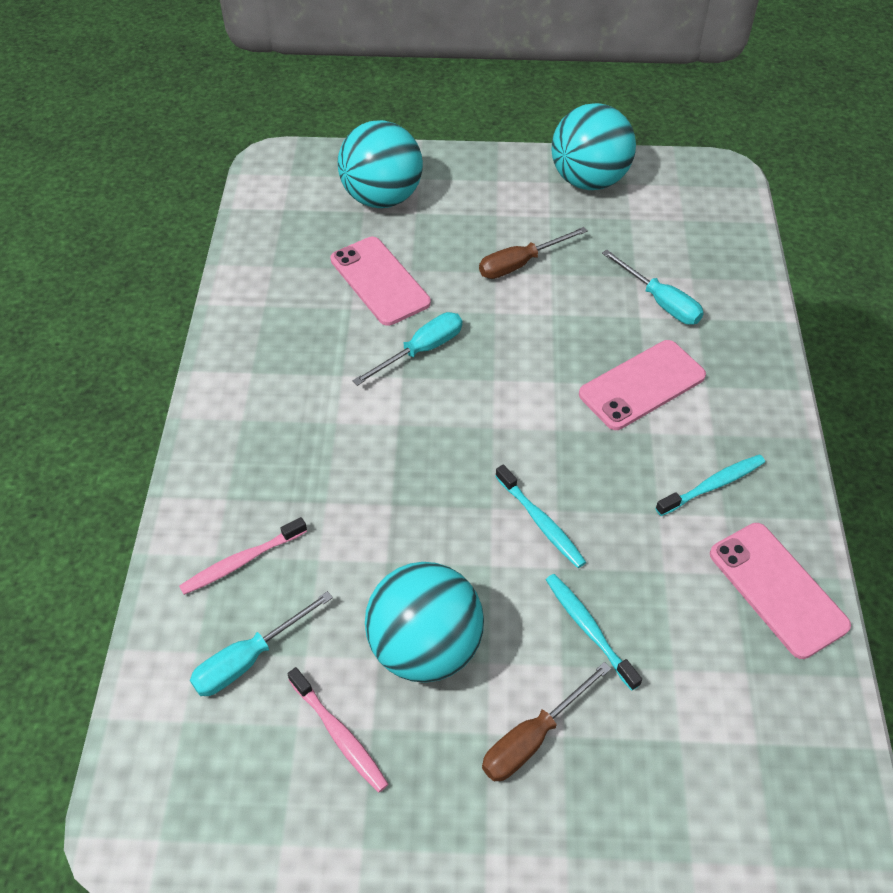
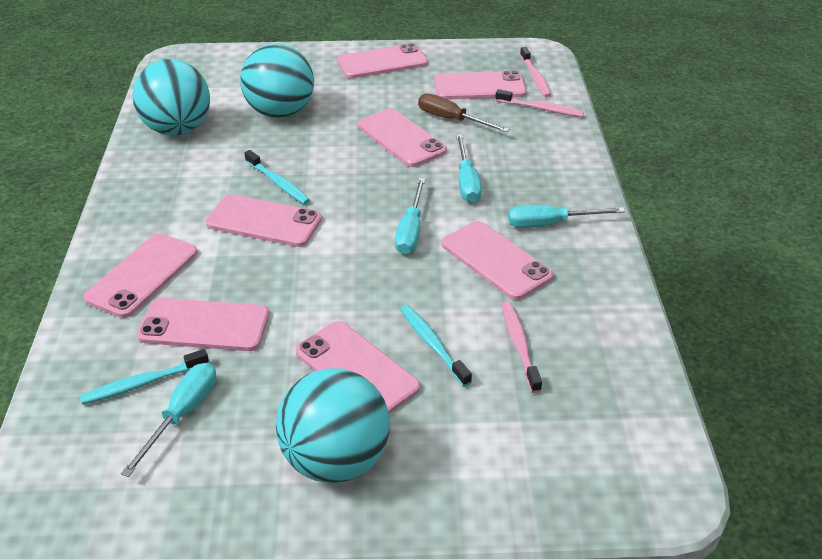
brown screwdriver: 2 -> 1
pink phone: 3 -> 8
pink toothbrush: 2 -> 3
turquoise screwdriver: 3 -> 4

